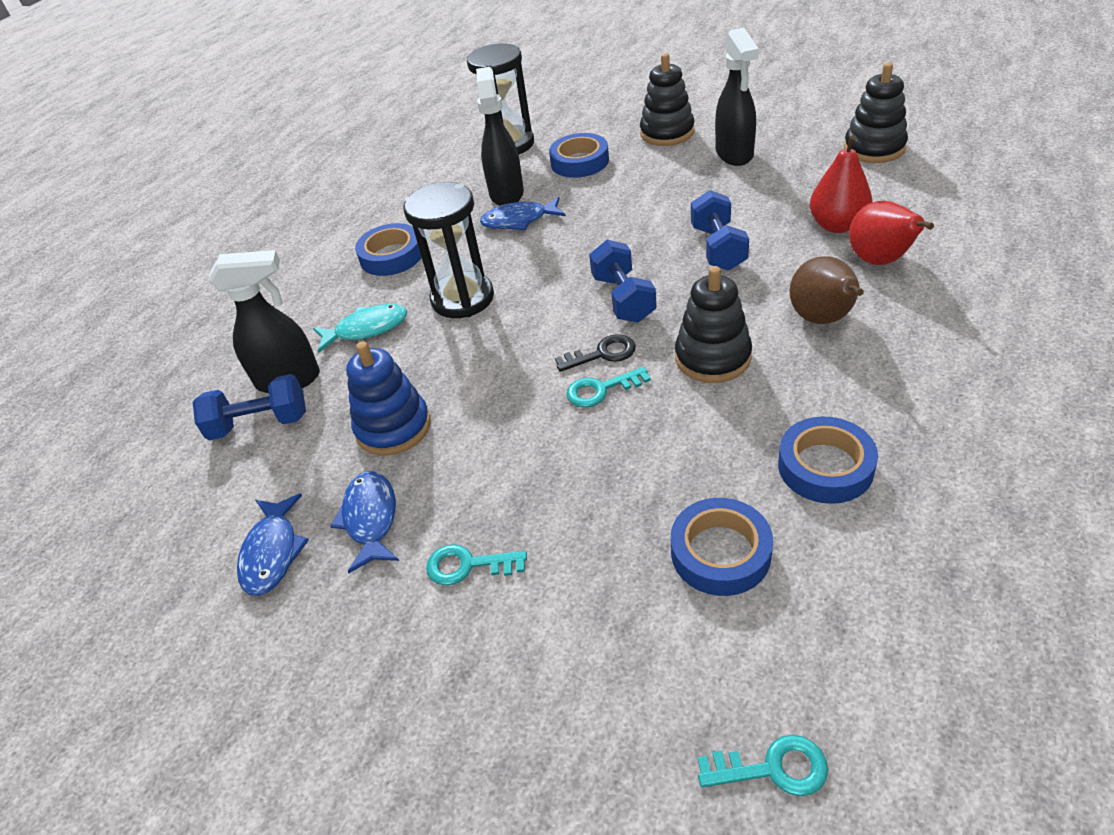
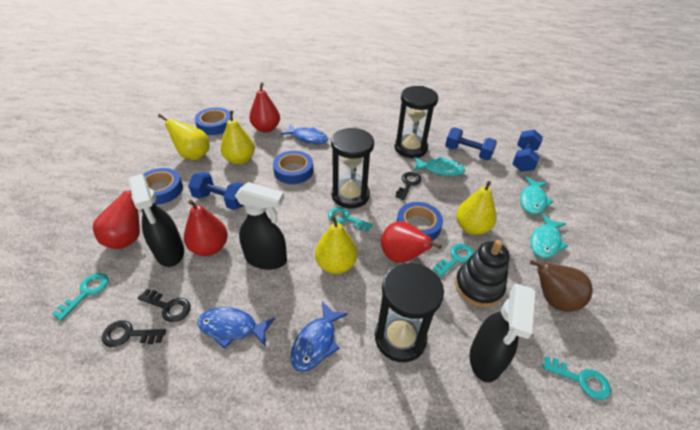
black hourglass: 2 -> 3
black key: 1 -> 3
black stacking toy: 3 -> 1
blue stacking toy: 1 -> 0
red pear: 2 -> 4
turquoise fish: 1 -> 3
turquoise key: 3 -> 4
yellow pear: 0 -> 4

